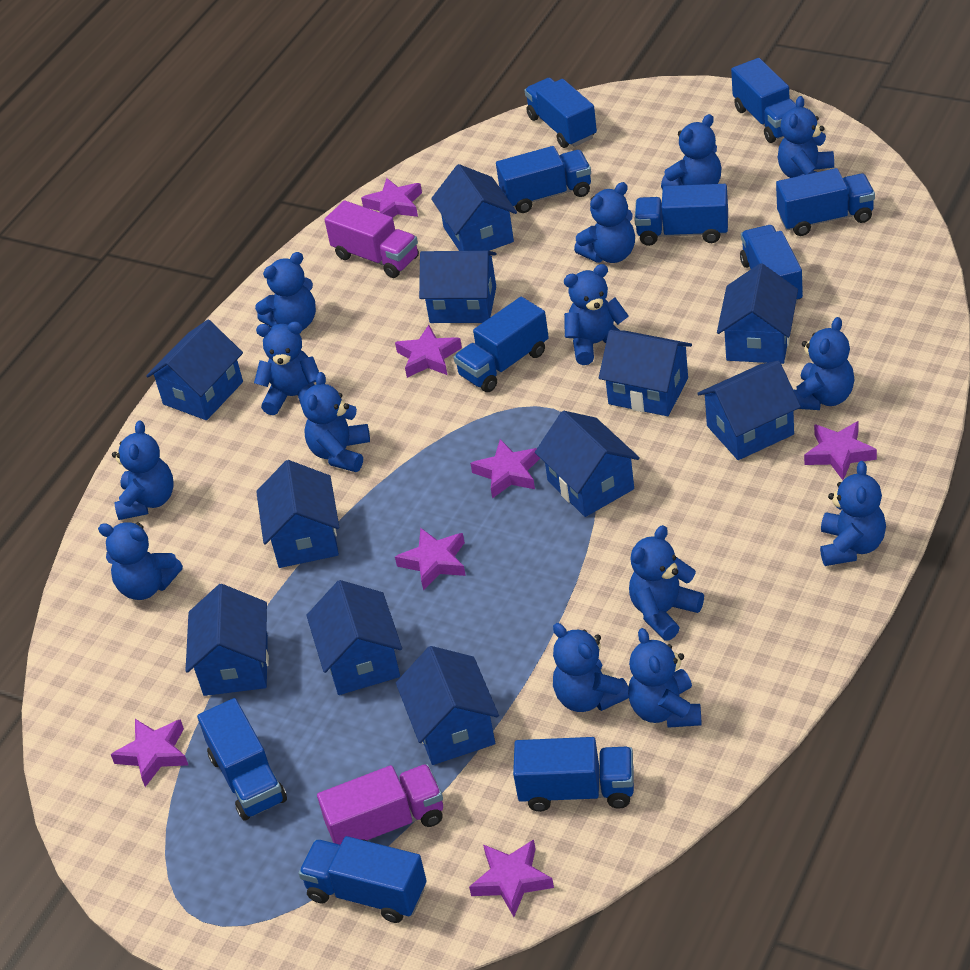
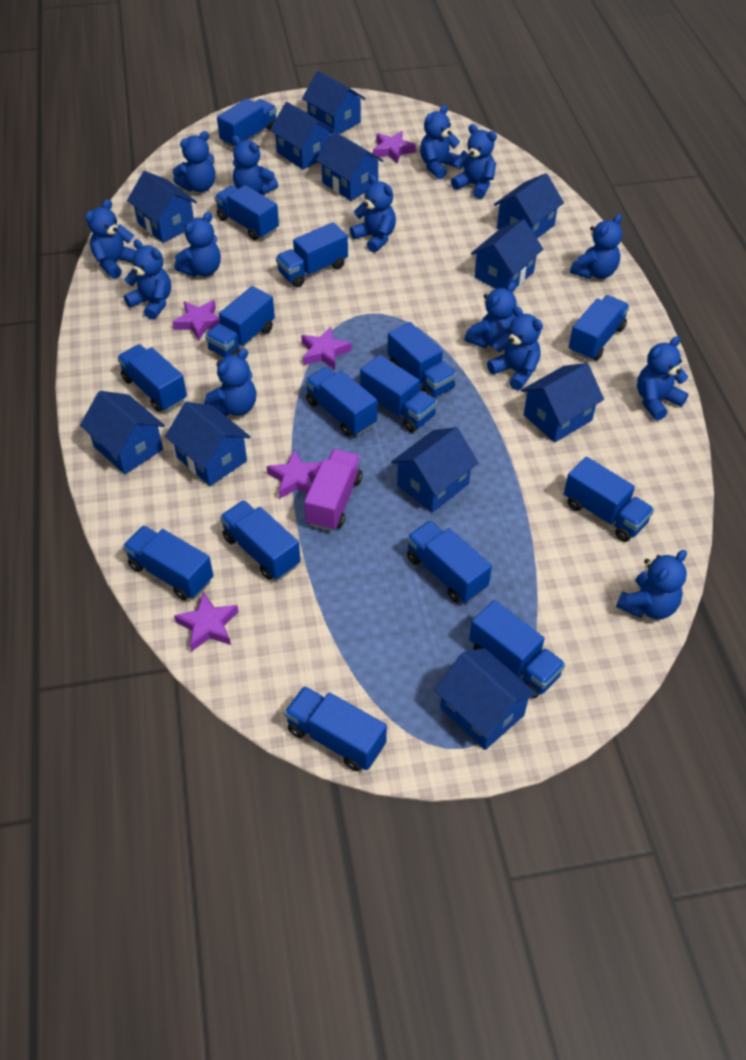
blue truck: 10 -> 15
purple star: 7 -> 5
purple truck: 2 -> 1

